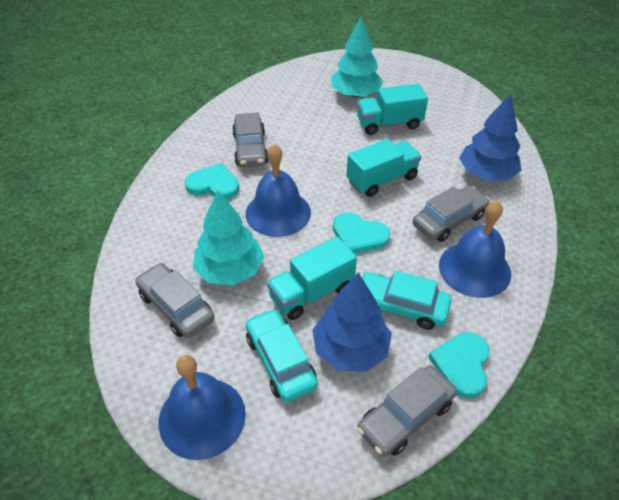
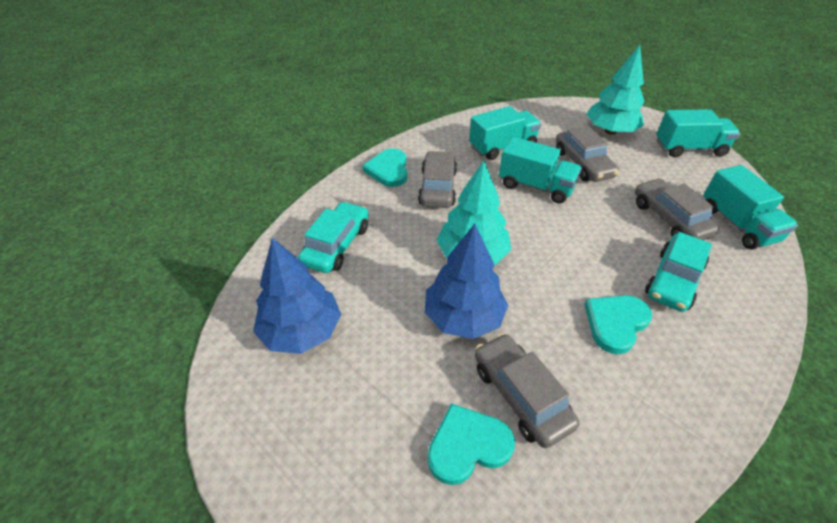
blue bell: 3 -> 0
turquoise truck: 3 -> 4

